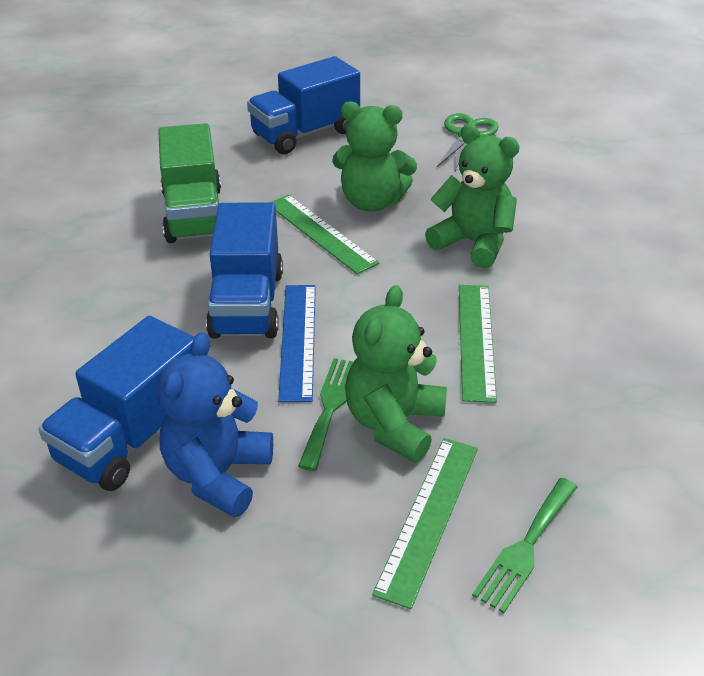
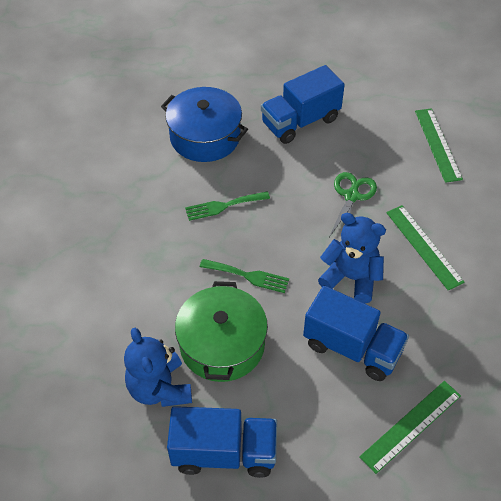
blue pot: 0 -> 1
blue ruler: 1 -> 0
blue teddy bear: 1 -> 2
green pot: 0 -> 1
green teddy bear: 3 -> 0
green truck: 1 -> 0

